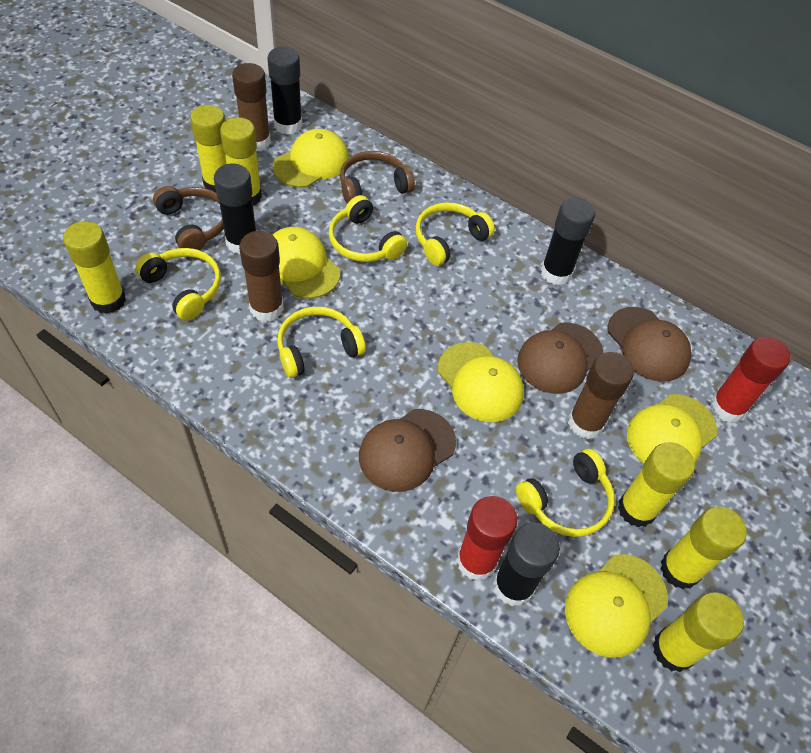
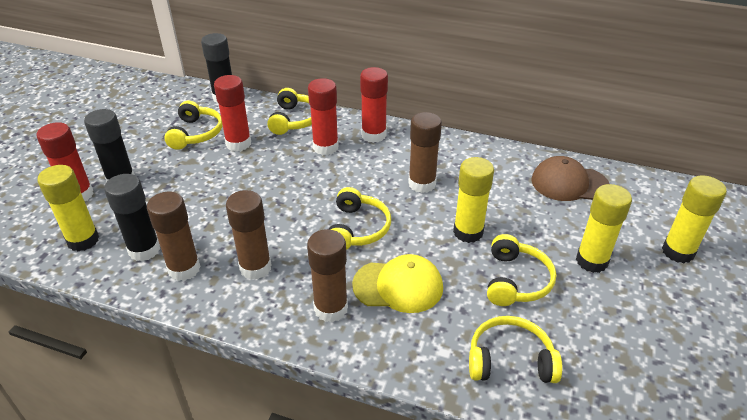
black glue stick: 4 -> 3
brown cap: 3 -> 1
brown glue stick: 3 -> 4
brown headphones: 2 -> 0
red glue stick: 2 -> 4
yellow cap: 5 -> 1
yellow glue stick: 6 -> 4

